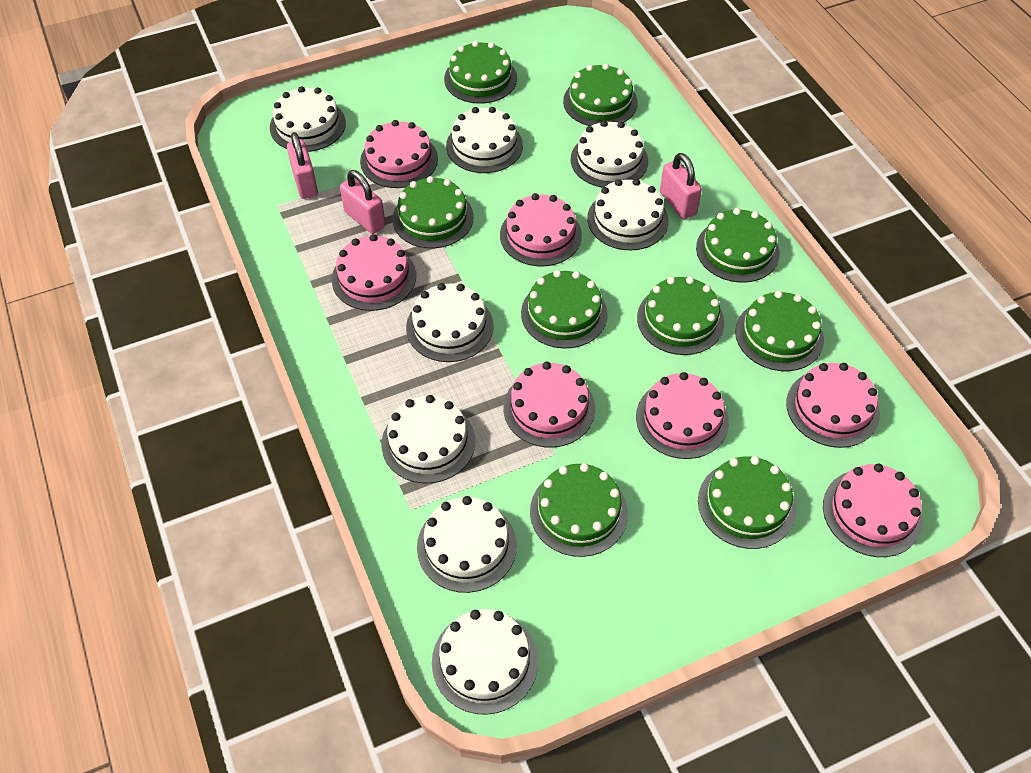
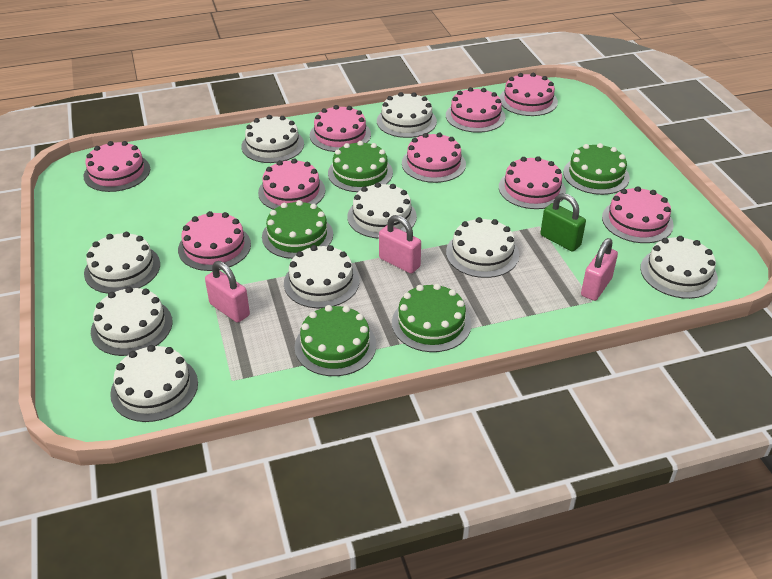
green cake: 9 -> 5
green padlock: 0 -> 1
pink cake: 7 -> 9
white cake: 8 -> 9

